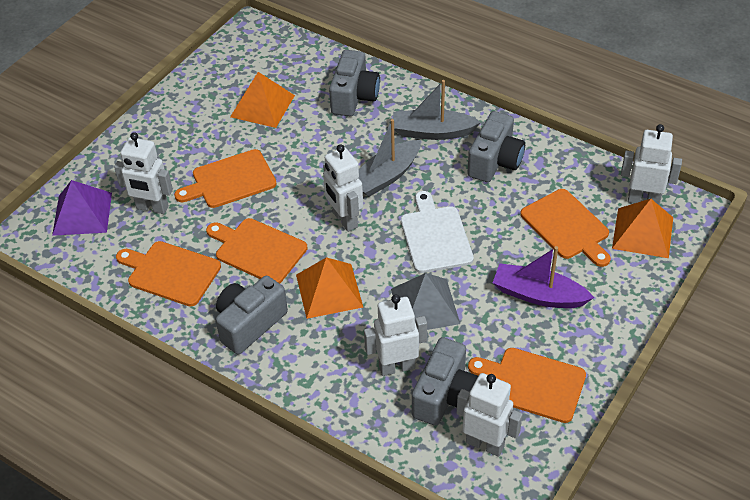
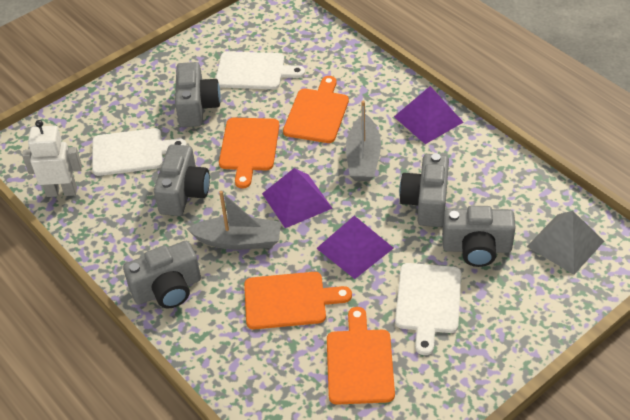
grey camera: 4 -> 5
orange cutting board: 5 -> 4
orange pyramid: 3 -> 0
purple boat: 1 -> 0
purple pyramid: 1 -> 3
white cutting board: 1 -> 3
white robot: 5 -> 1

